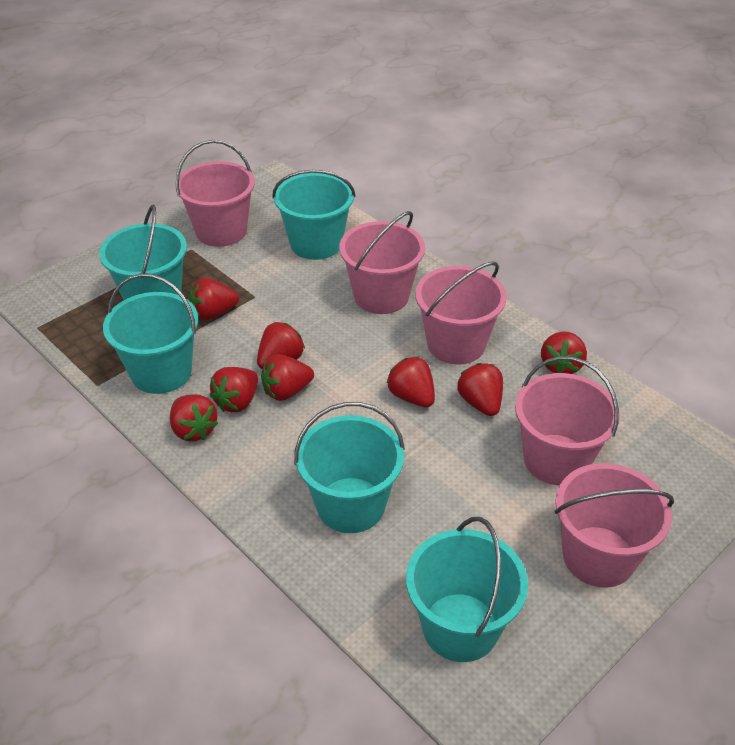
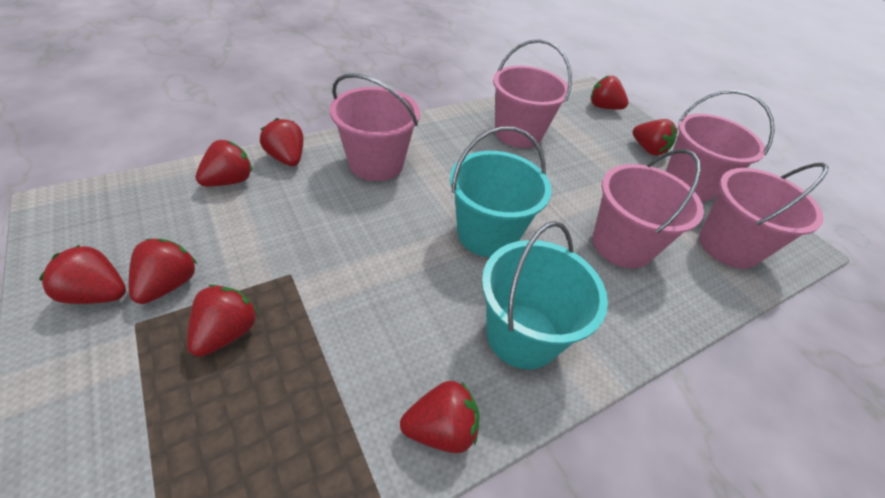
turquoise bucket: 5 -> 2

